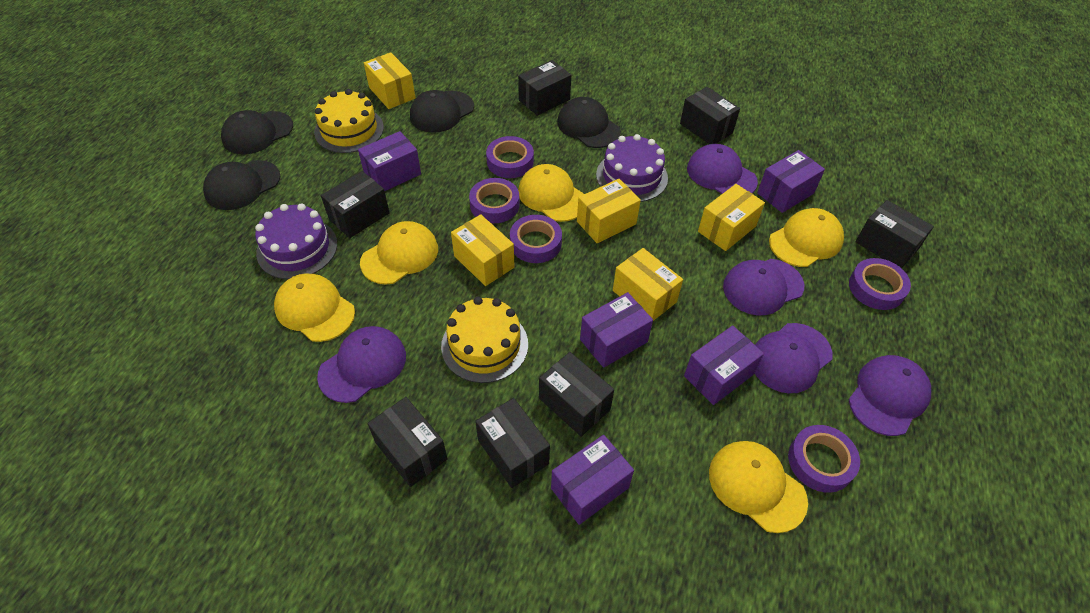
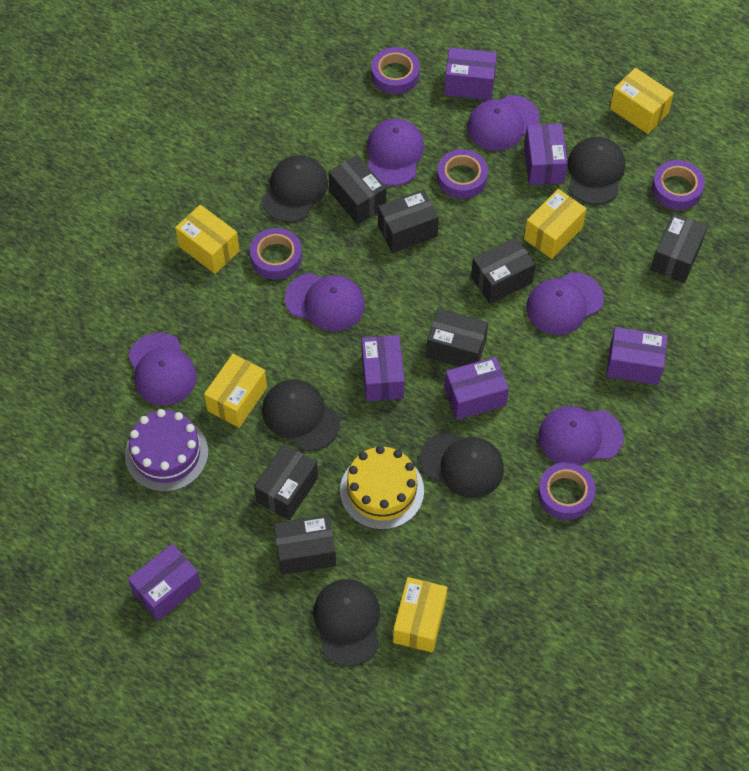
black cap: 4 -> 5
purple box: 5 -> 6
purple cake: 2 -> 1
purple cap: 5 -> 6
yellow cake: 2 -> 1
yellow cap: 5 -> 0

